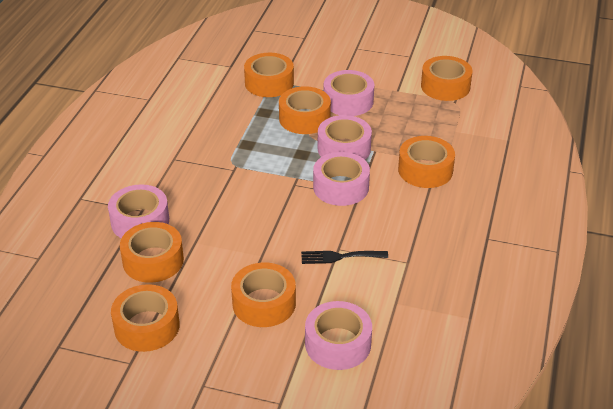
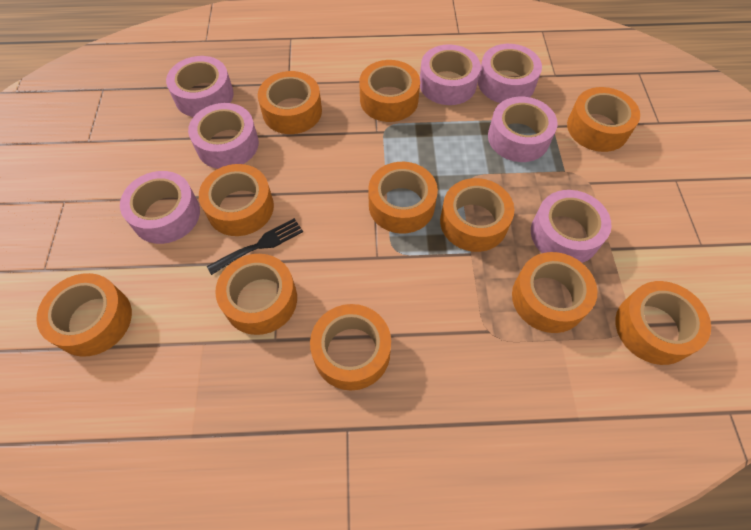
orange tape: 7 -> 11
pink tape: 5 -> 7

